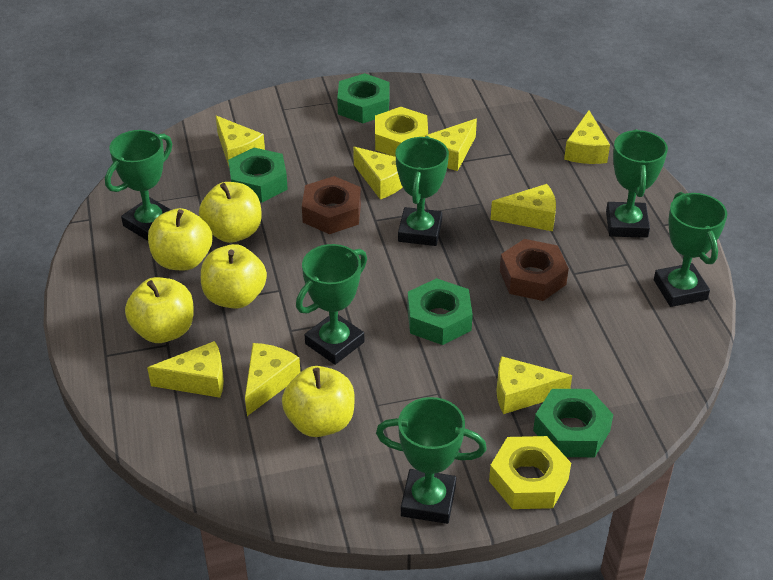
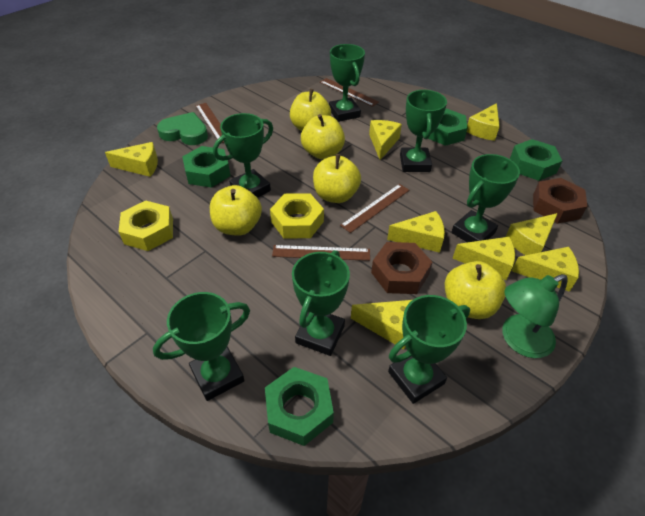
brown ruler: 0 -> 4
green heart: 0 -> 1
green lamp: 0 -> 1
green trophy: 6 -> 7

